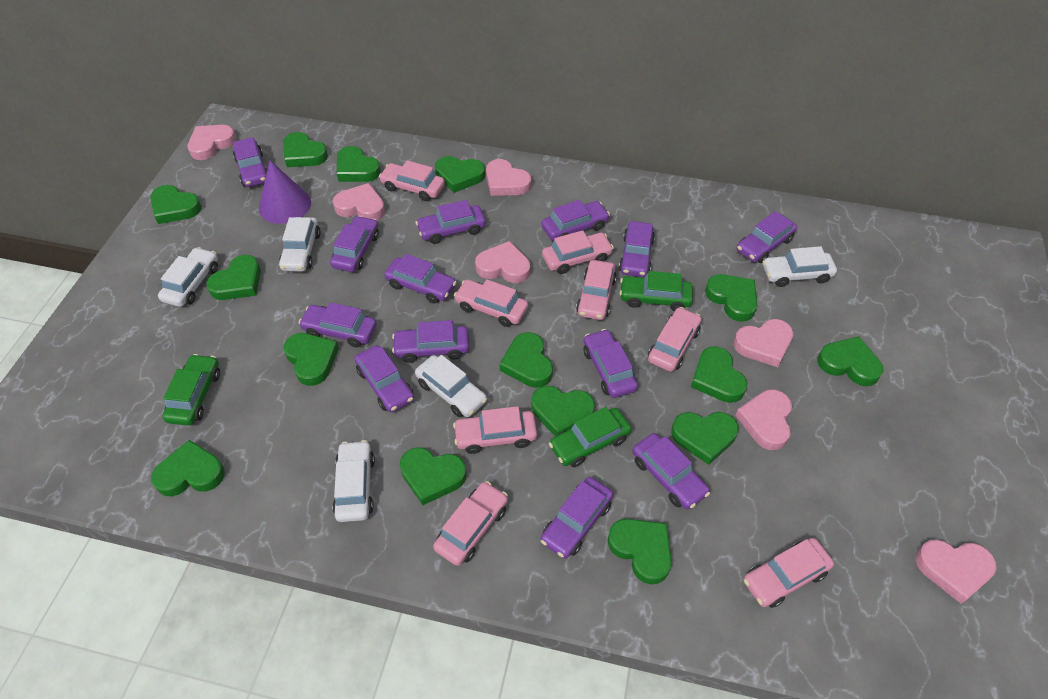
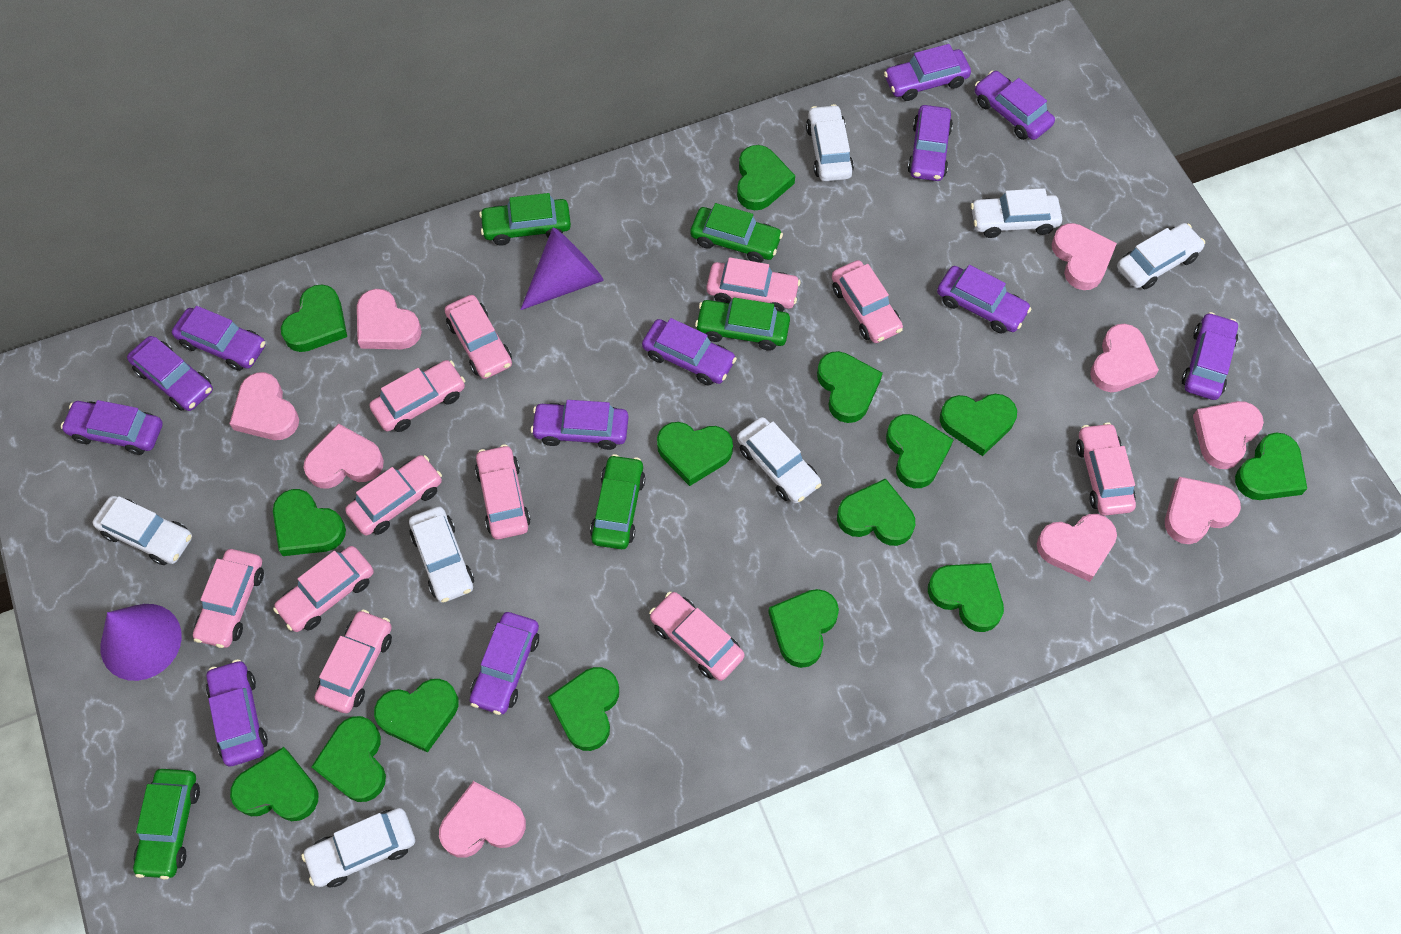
green car: 3 -> 5
pink car: 8 -> 11
pink heart: 7 -> 9
purple car: 13 -> 12
purple cone: 1 -> 2
white car: 5 -> 7

